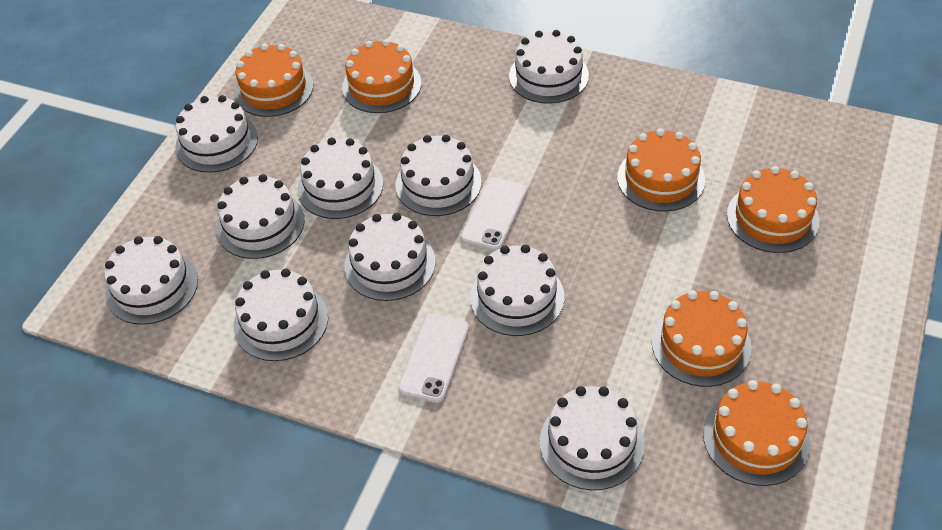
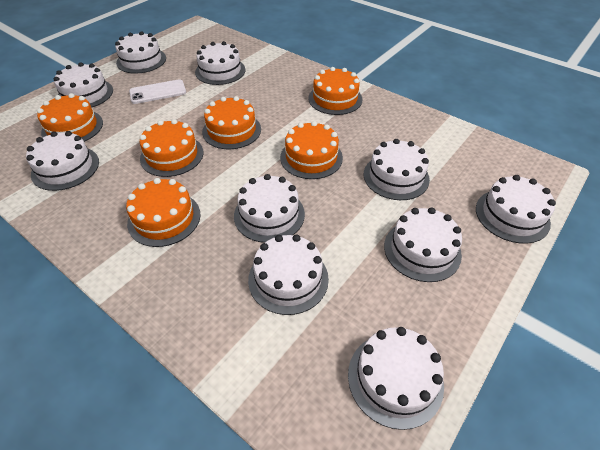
white phone: 2 -> 1

